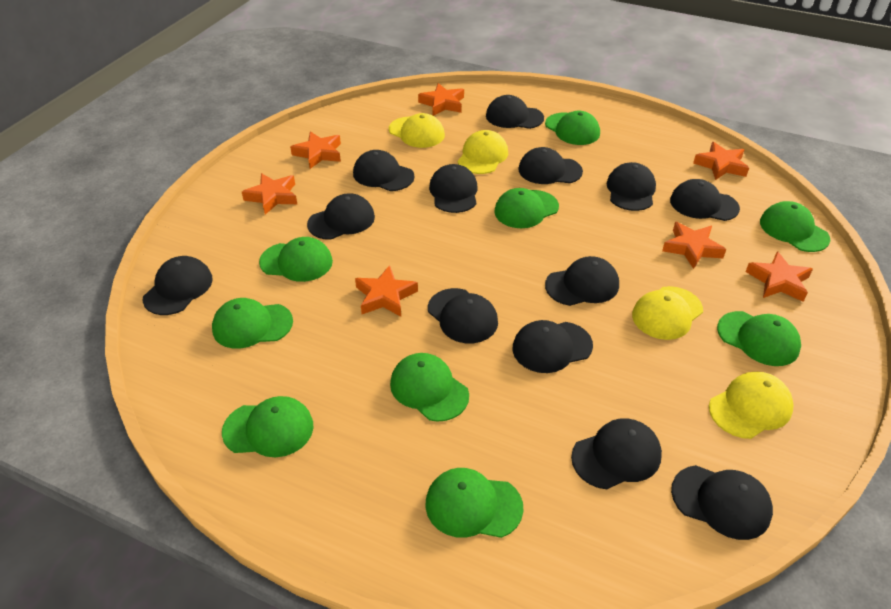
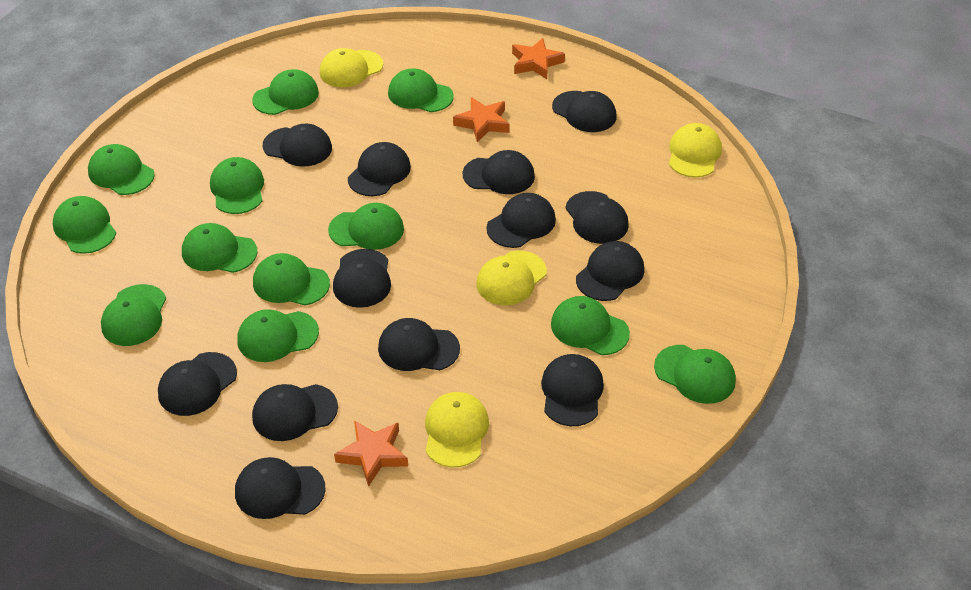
green cap: 9 -> 12
orange star: 7 -> 3

